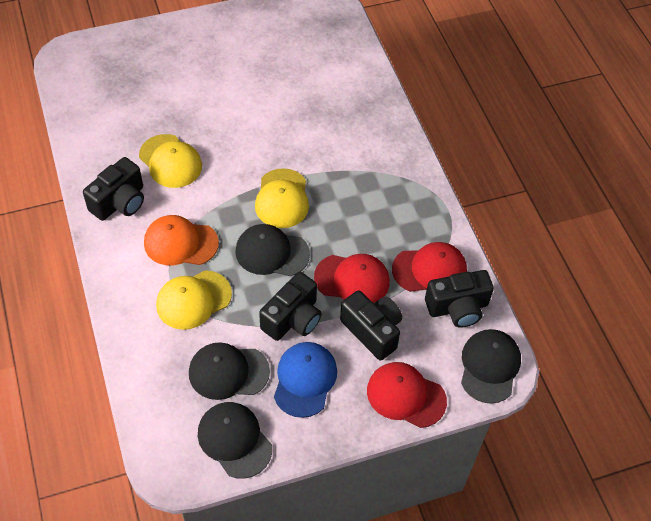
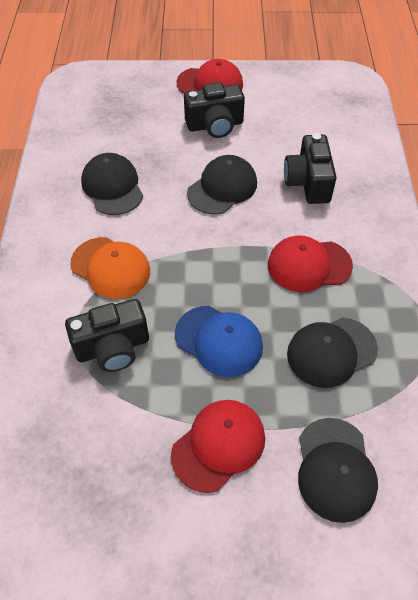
black camera: 4 -> 3
yellow cap: 3 -> 0

